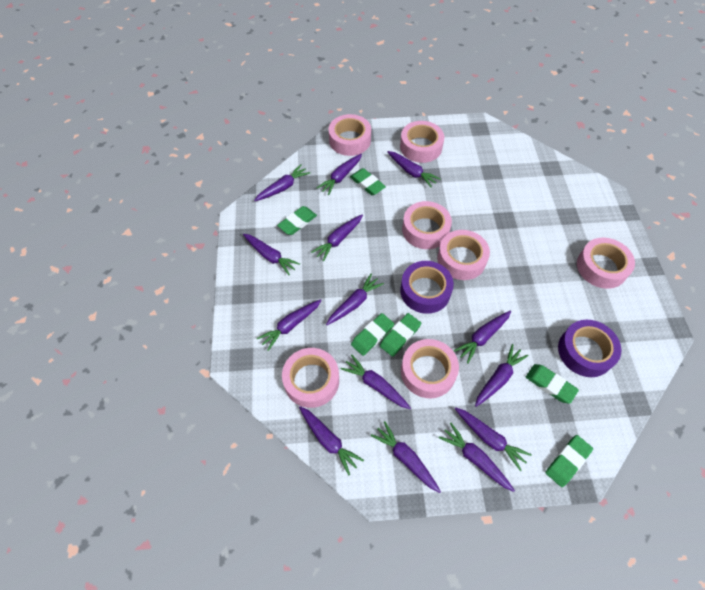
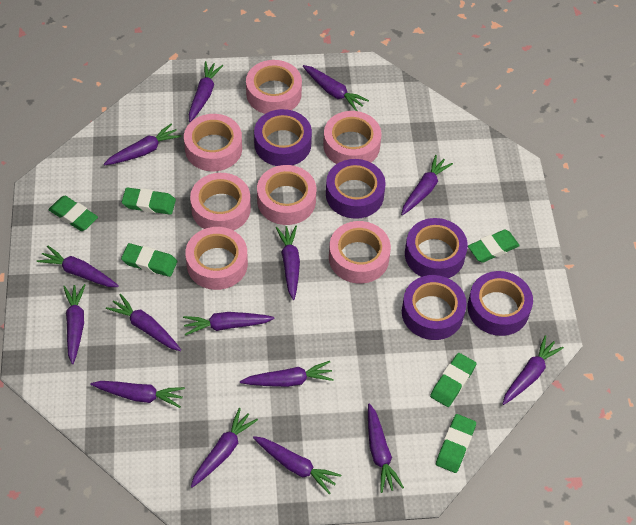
purple carrot: 14 -> 15
purple tape: 2 -> 5

